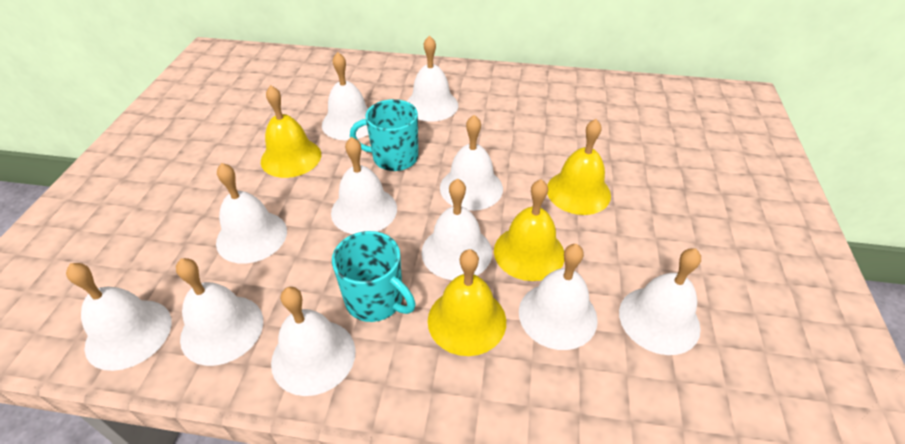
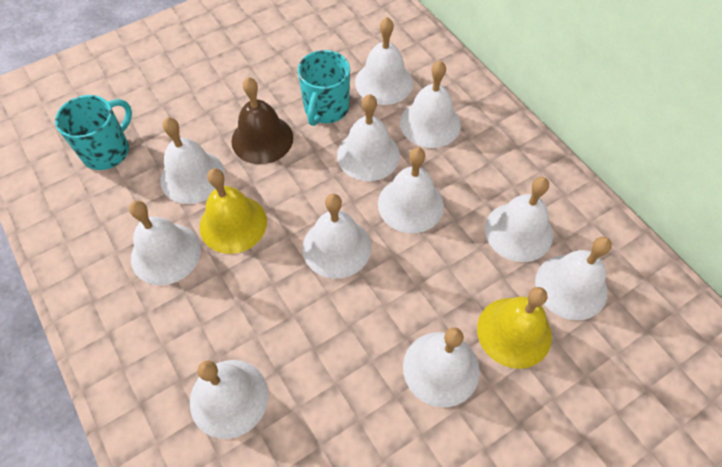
brown bell: 0 -> 1
yellow bell: 4 -> 2

